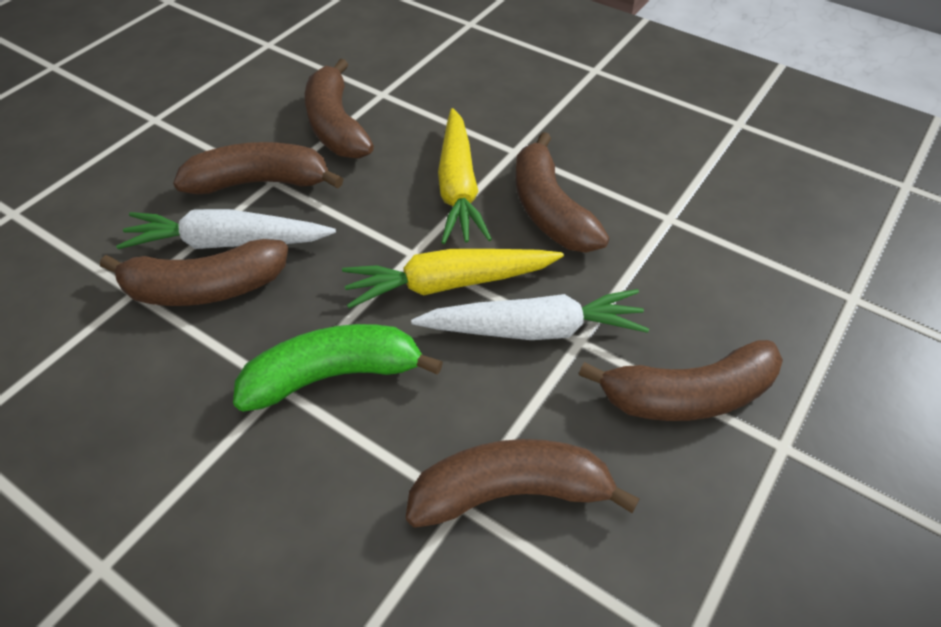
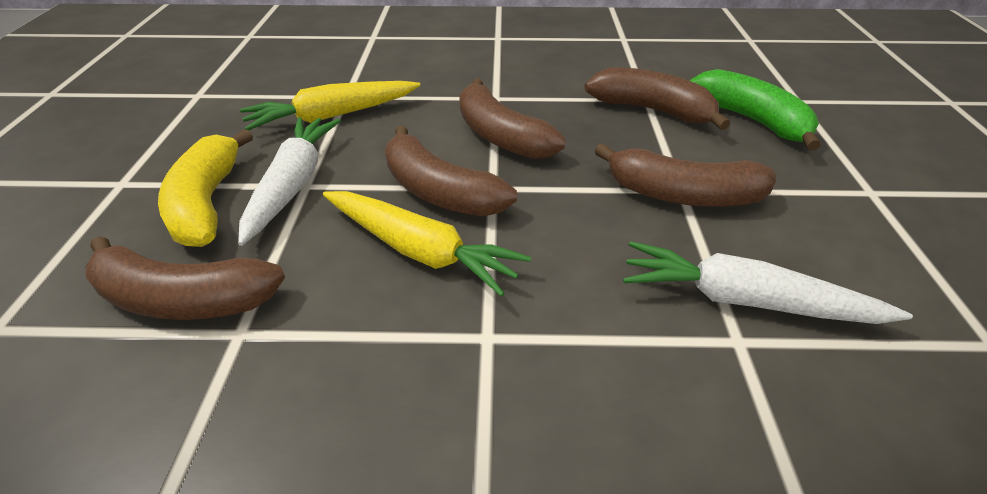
brown banana: 6 -> 5
yellow banana: 0 -> 1

